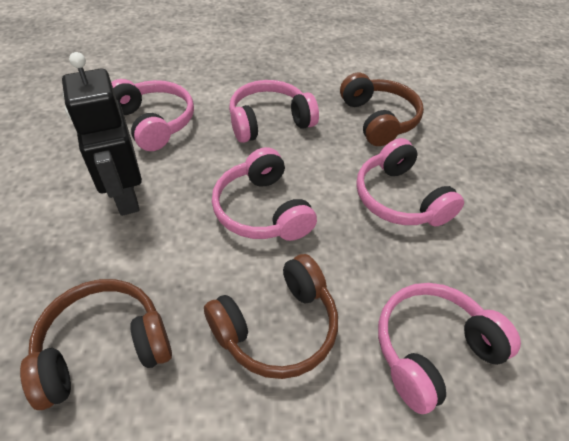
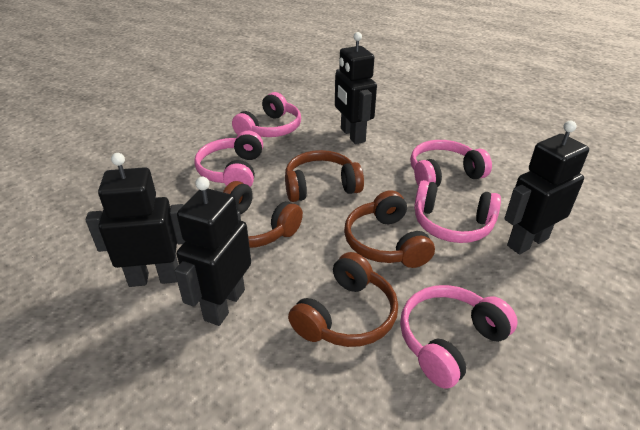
black robot: 1 -> 4
brown headphones: 3 -> 4

